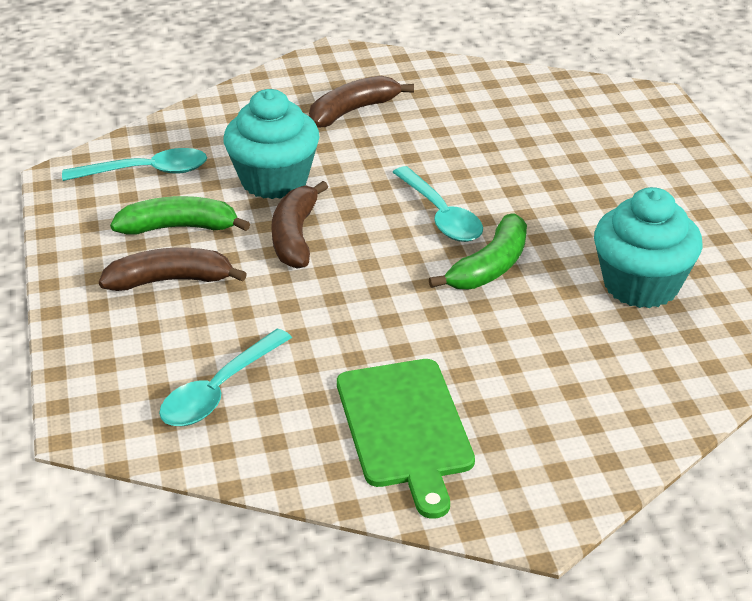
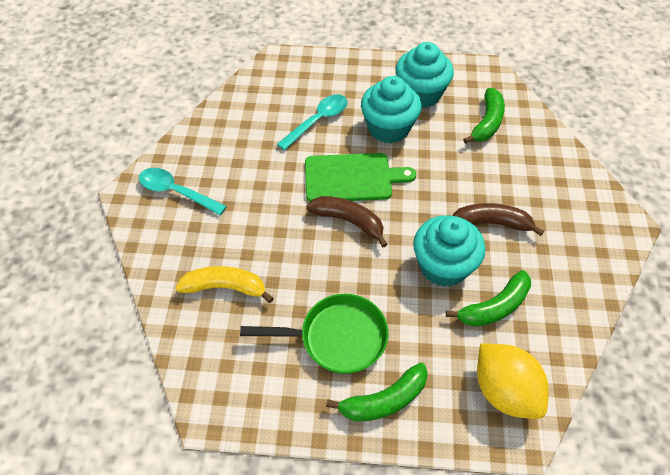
brown banana: 3 -> 2
green banana: 2 -> 3
green pan: 0 -> 1
turquoise cupcake: 2 -> 3
turquoise spoon: 3 -> 2
yellow banana: 0 -> 1
yellow lemon: 0 -> 1

